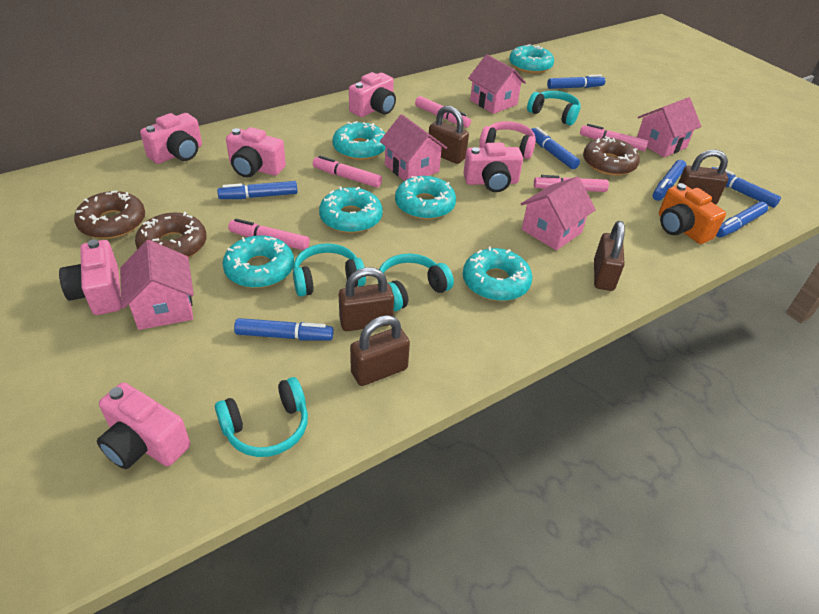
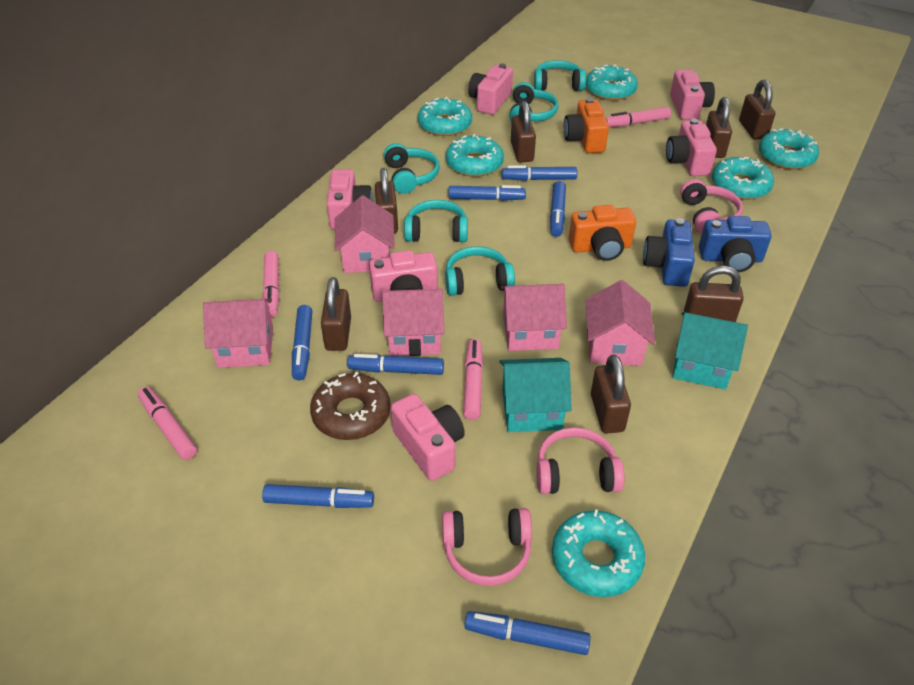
blue camera: 0 -> 2
brown donut: 3 -> 1
brown padlock: 5 -> 7
orange camera: 1 -> 2
pink headphones: 1 -> 3
pink marker: 5 -> 4
turquoise headphones: 4 -> 5
turquoise house: 0 -> 2

